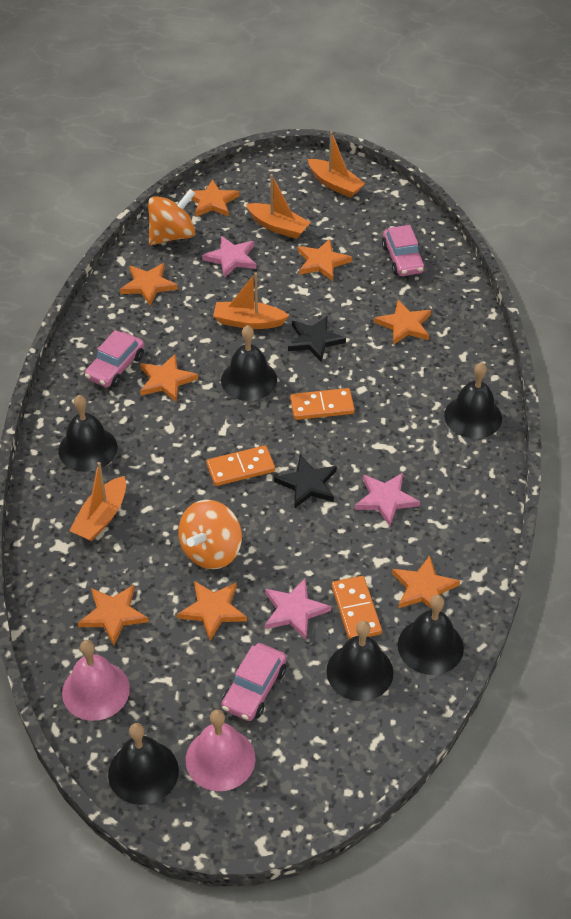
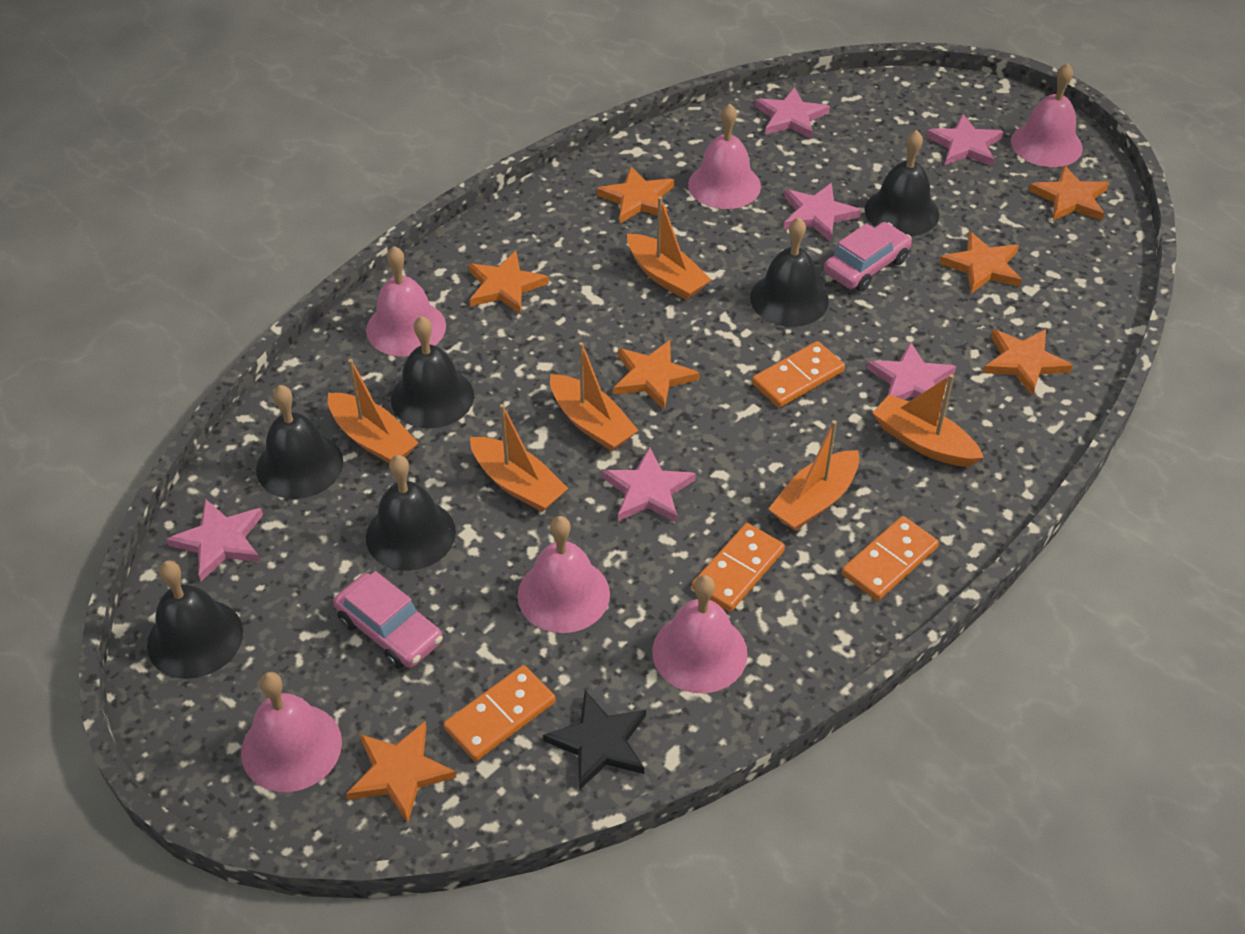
black star: 2 -> 1
orange boat: 4 -> 6
orange domino: 3 -> 4
orange spinning top: 2 -> 0
orange star: 8 -> 7
pink bell: 2 -> 6
pink car: 3 -> 2
pink star: 3 -> 6

